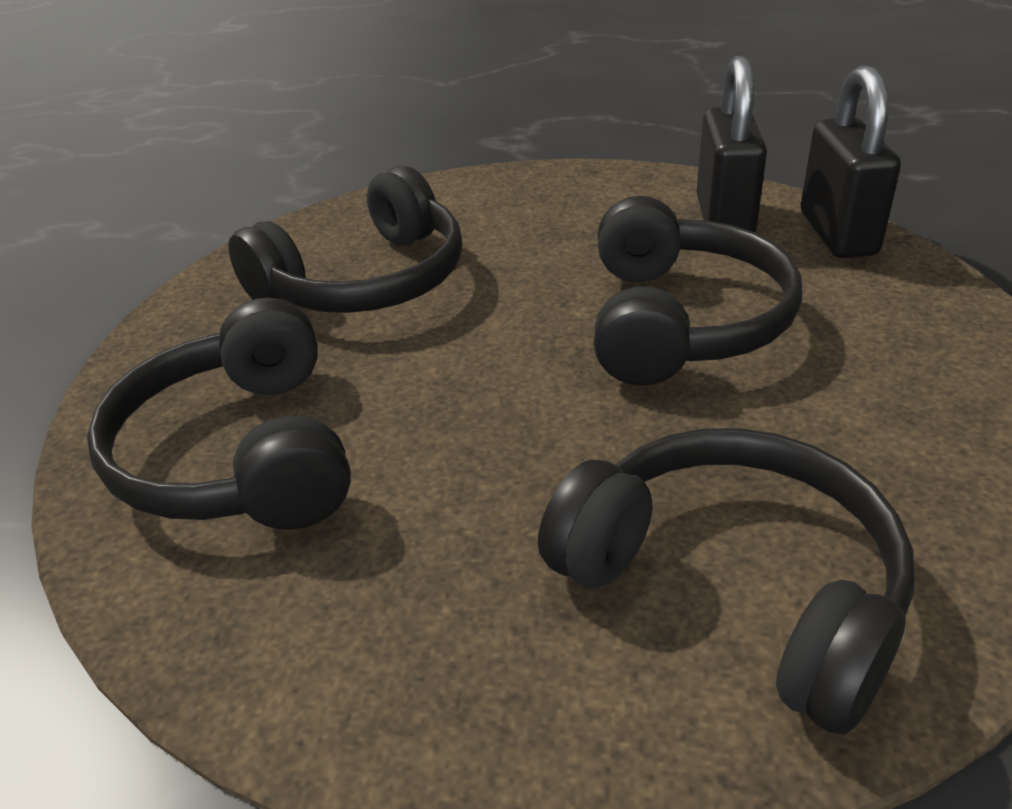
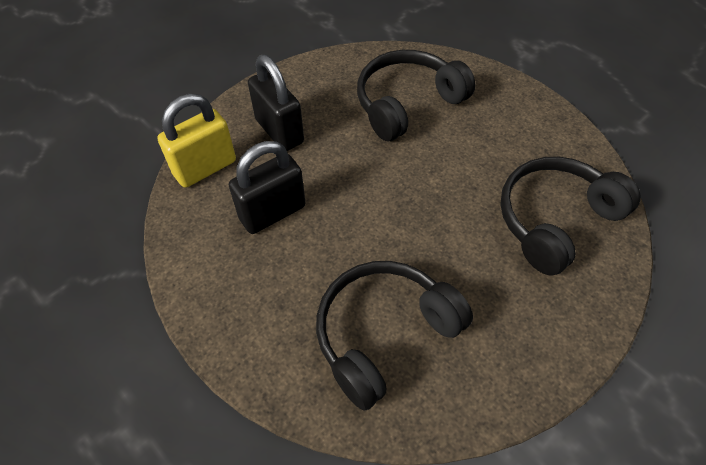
black headphones: 4 -> 3
yellow padlock: 0 -> 1

